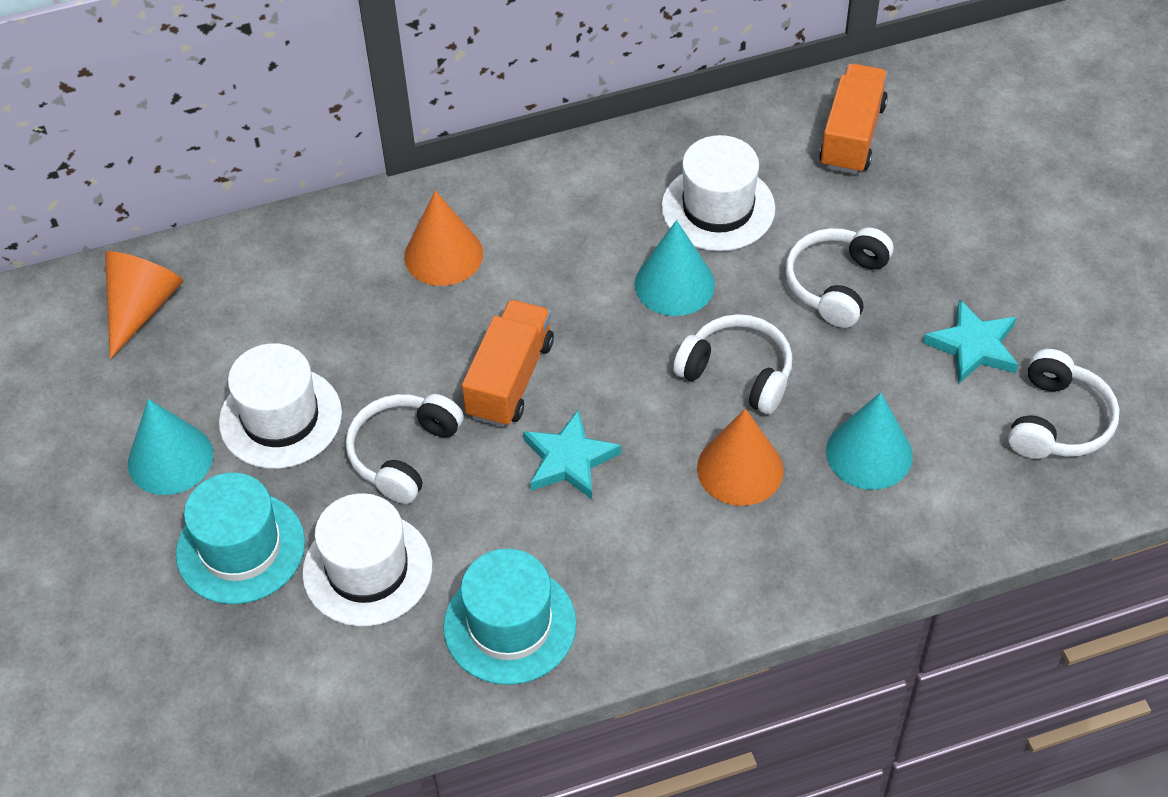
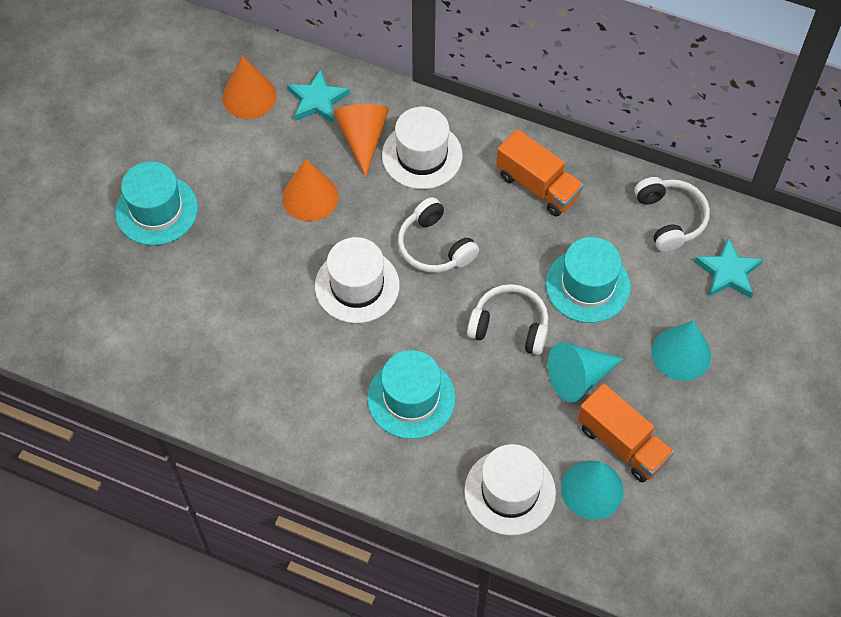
turquoise hat: 2 -> 3
white headphones: 4 -> 3

